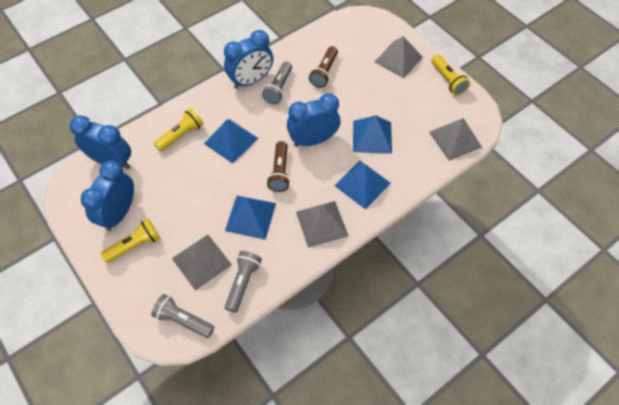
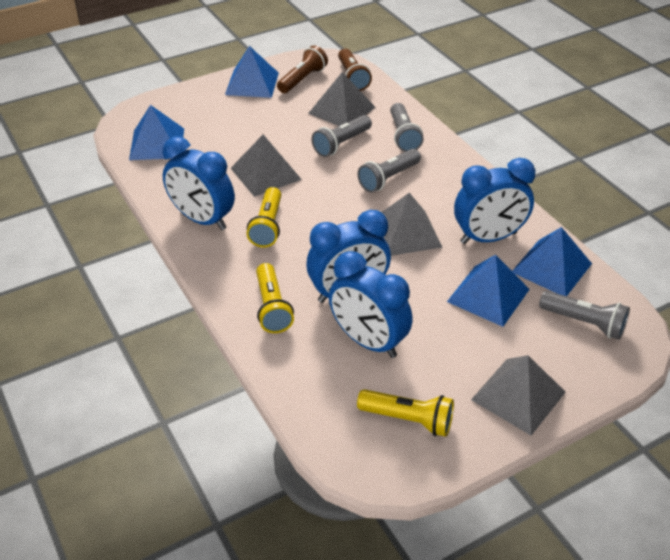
grey flashlight: 3 -> 4

